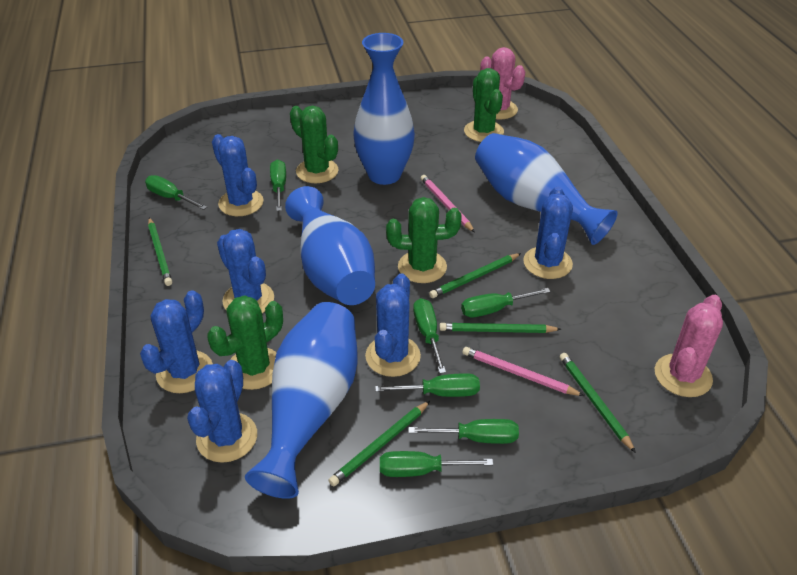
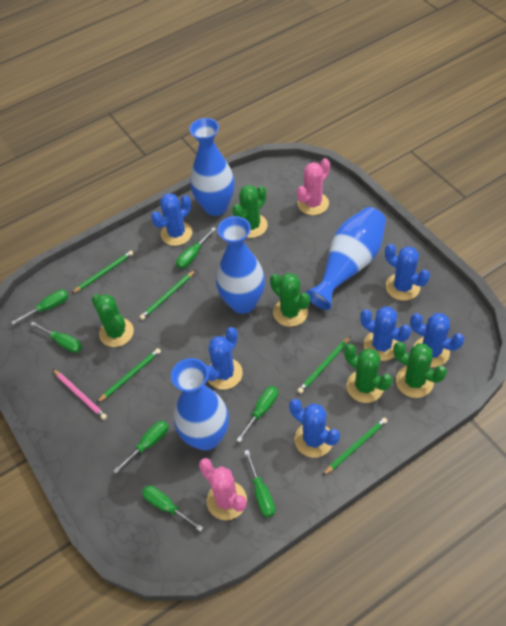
green cactus: 4 -> 5
pink pencil: 2 -> 1

